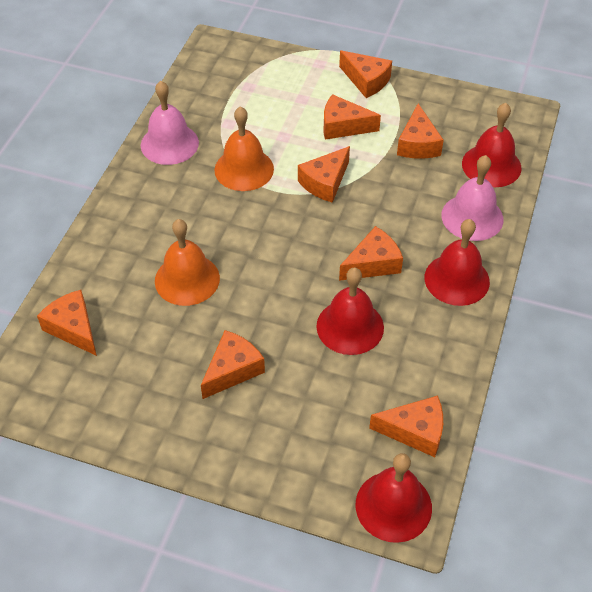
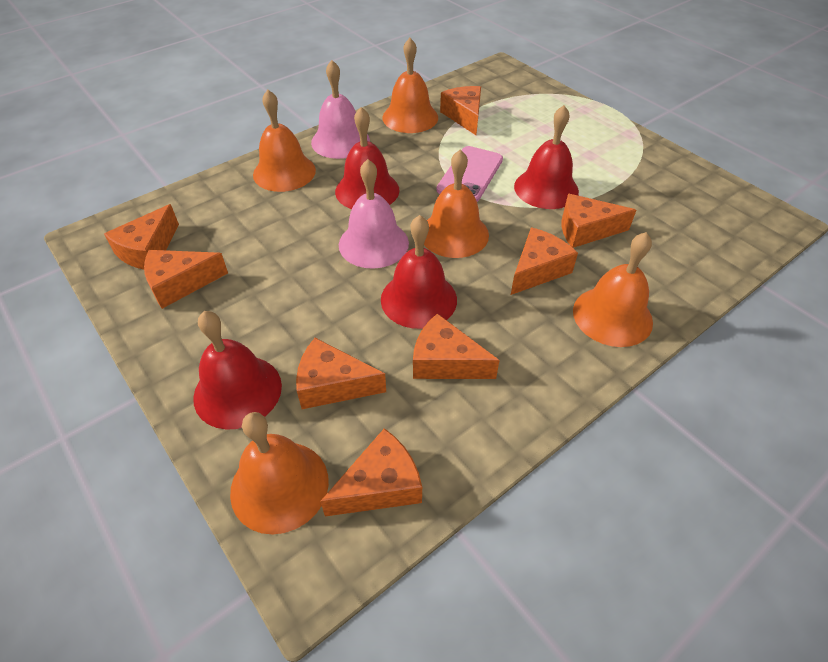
orange bell: 2 -> 5
pink phone: 0 -> 1

